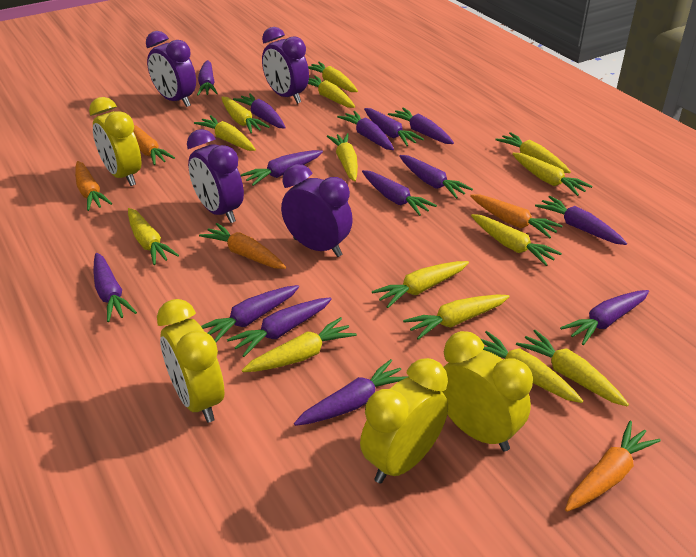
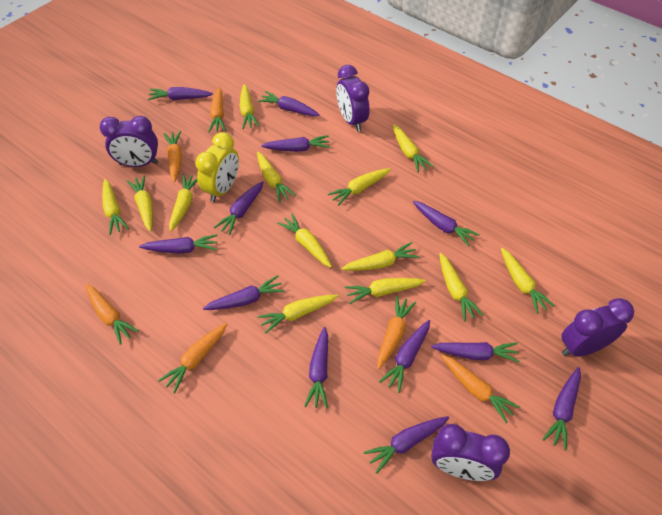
orange carrot: 5 -> 6
purple carrot: 14 -> 12
yellow carrot: 14 -> 13
yellow clock: 4 -> 1

